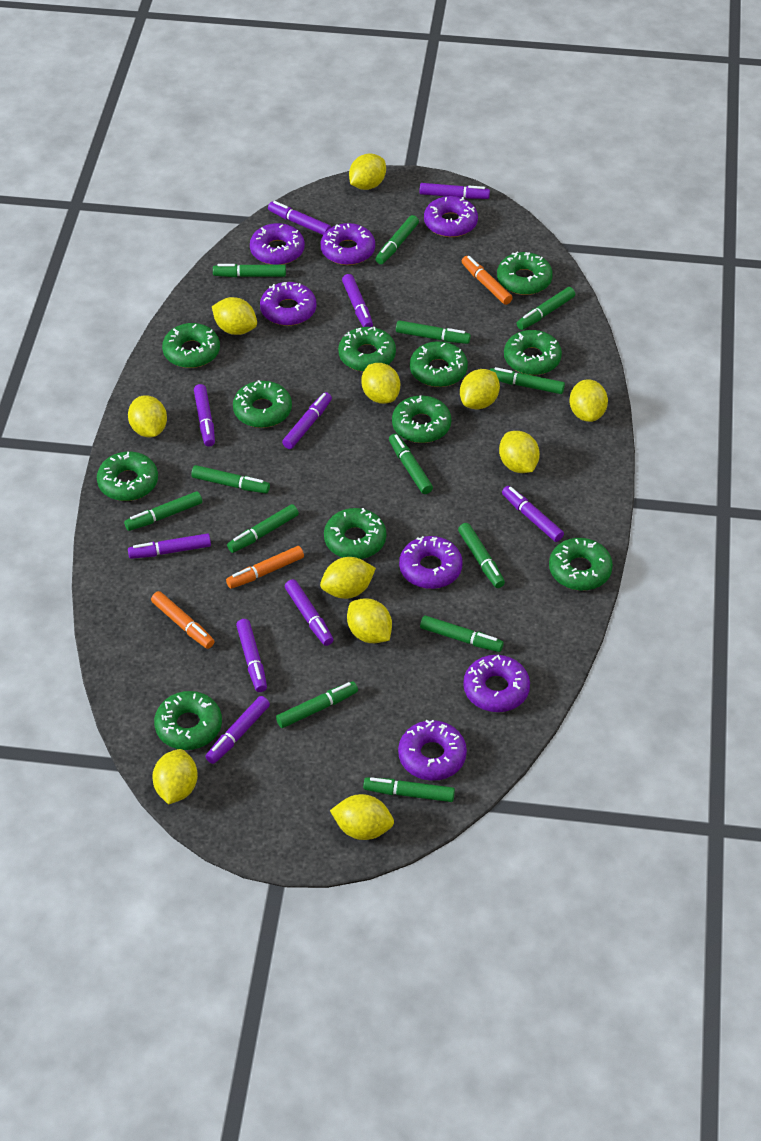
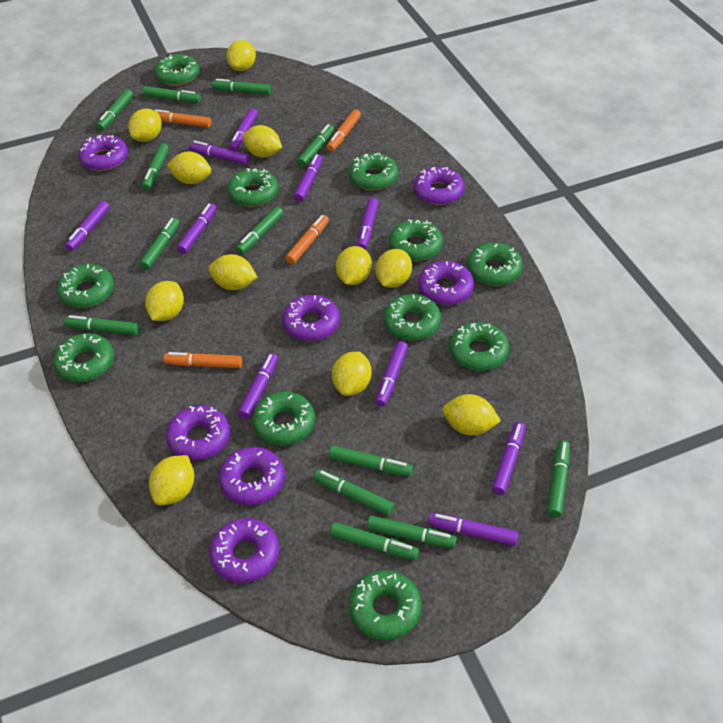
orange marker: 3 -> 4

